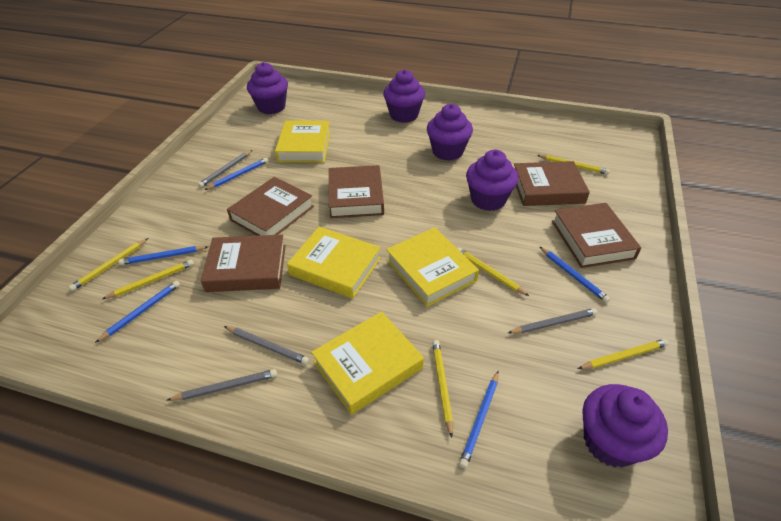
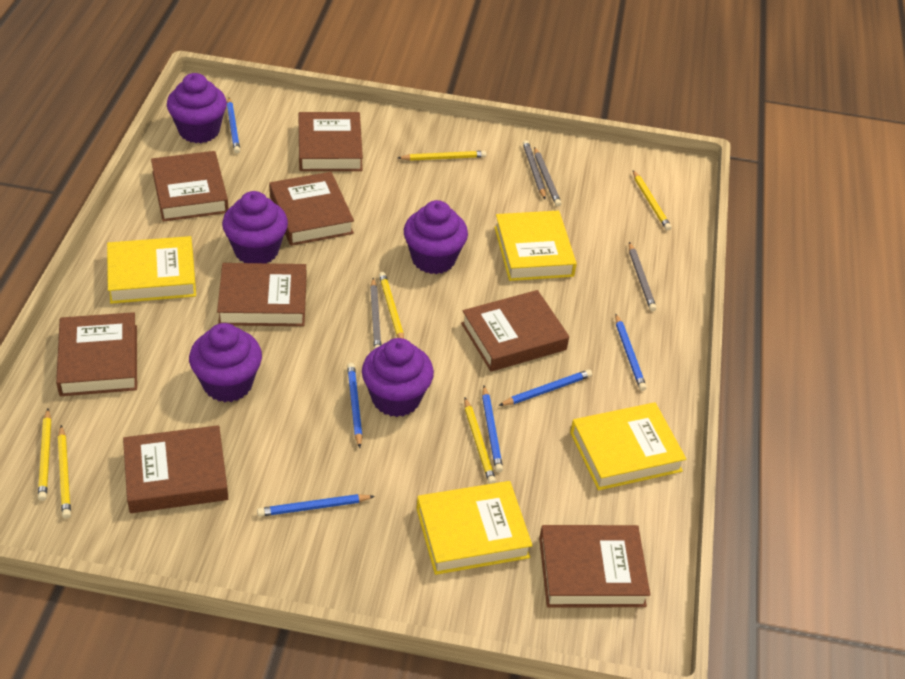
blue pencil: 5 -> 6
brown book: 5 -> 8

